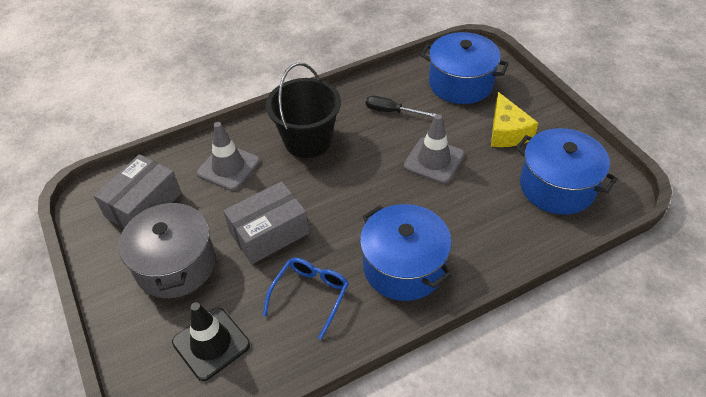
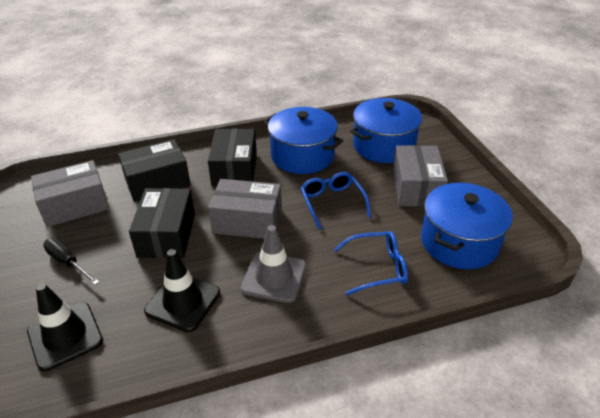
black box: 0 -> 3
black bucket: 1 -> 0
black traffic cone: 1 -> 2
blue glasses: 1 -> 2
grey box: 2 -> 3
grey pot: 1 -> 0
grey traffic cone: 2 -> 1
yellow cheese: 1 -> 0

